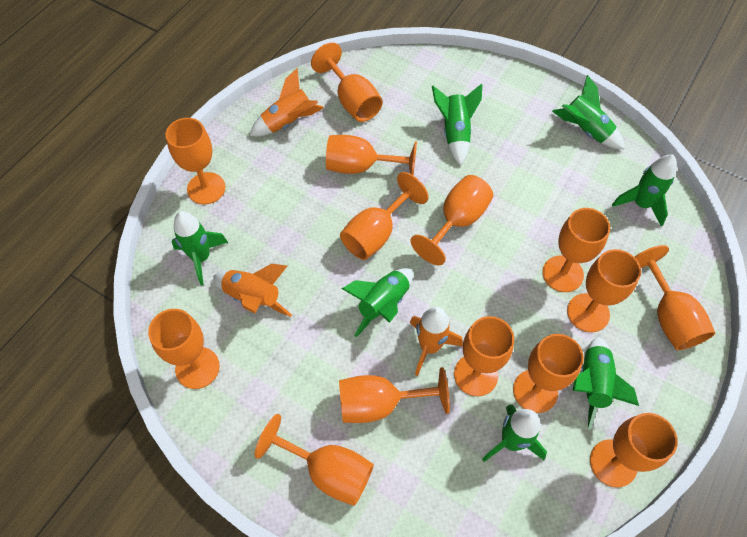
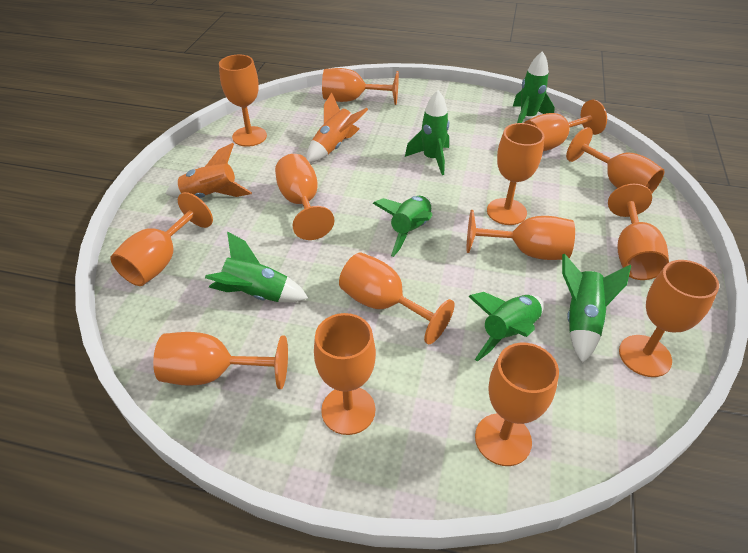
green rocket: 7 -> 6
orange rocket: 3 -> 2

